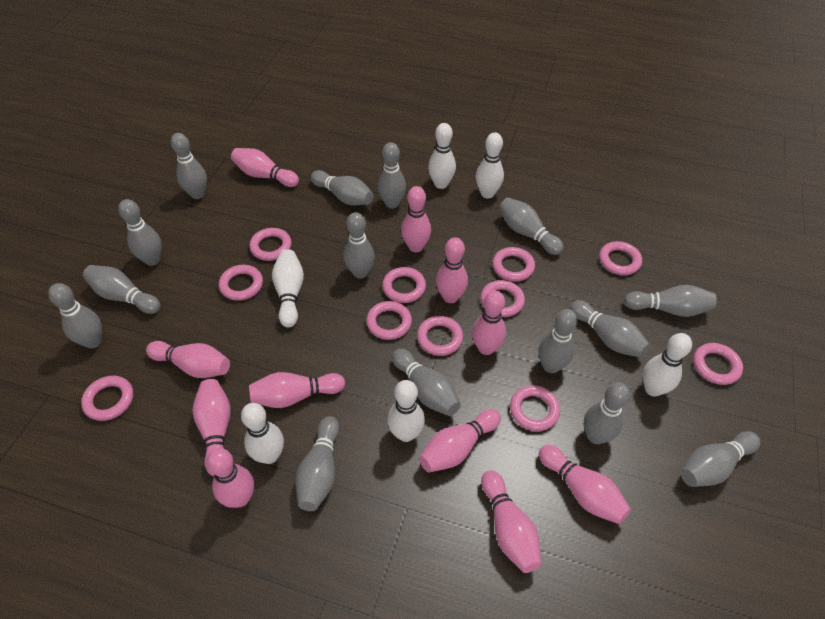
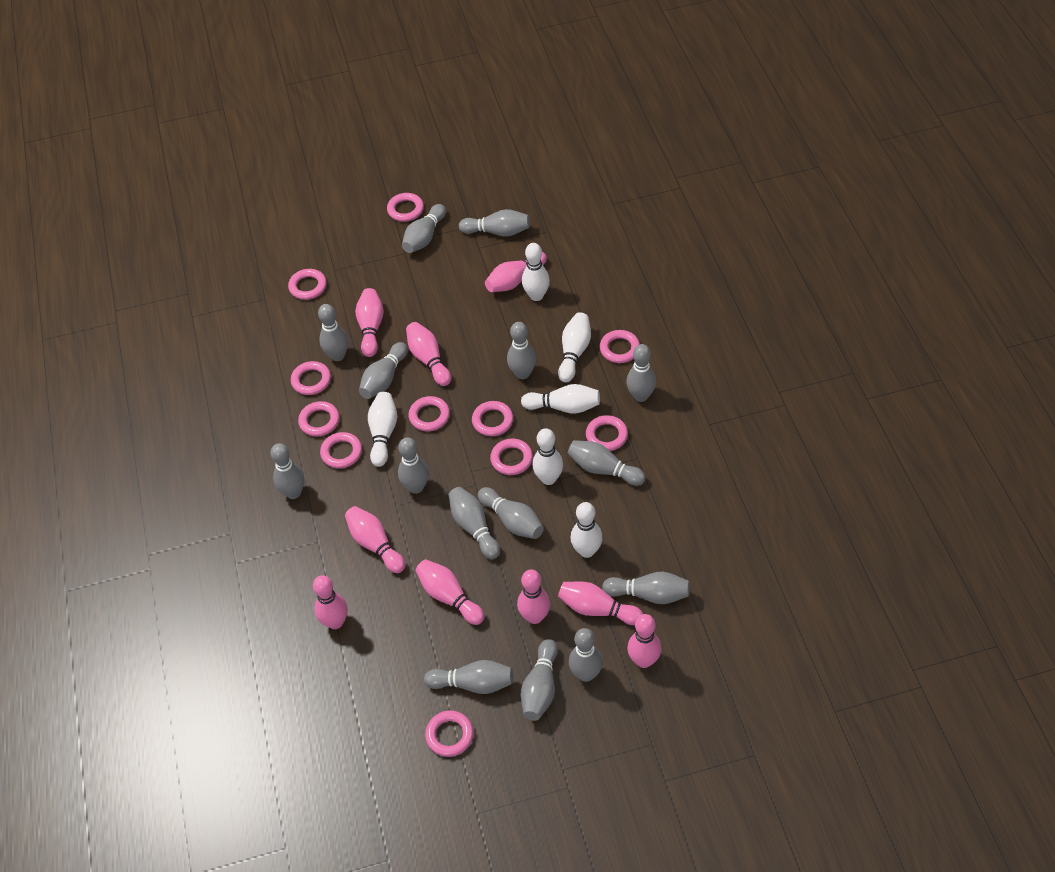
pink bowling pin: 11 -> 9

